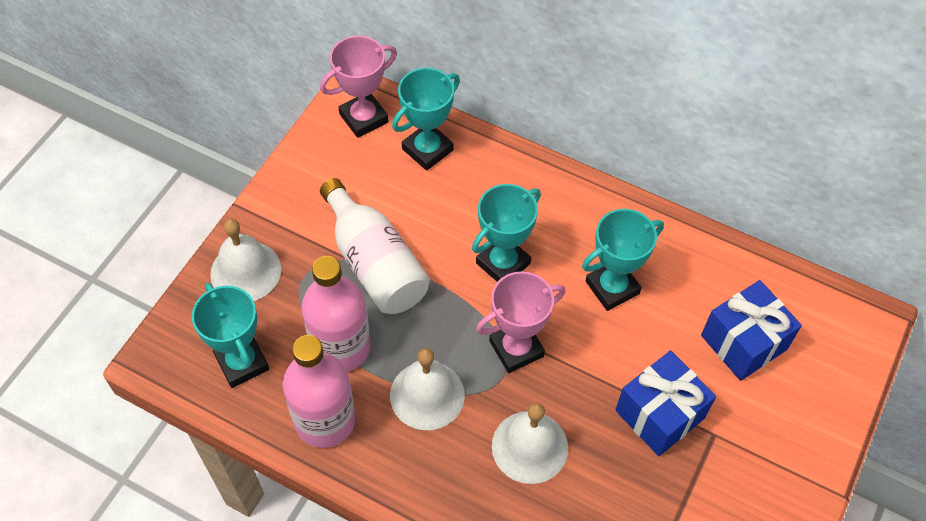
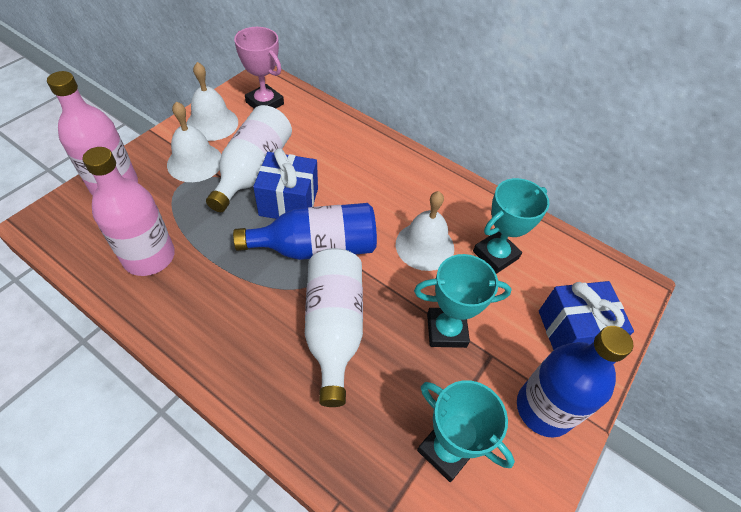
blue bottle: 0 -> 2
pink trophy: 2 -> 1
turquoise trophy: 4 -> 3
white bottle: 1 -> 2

